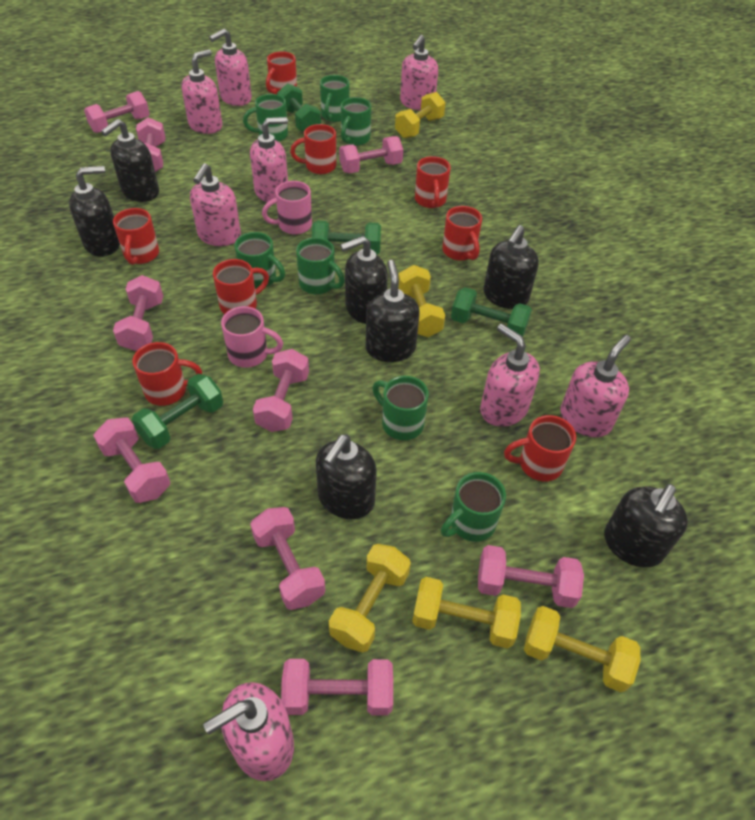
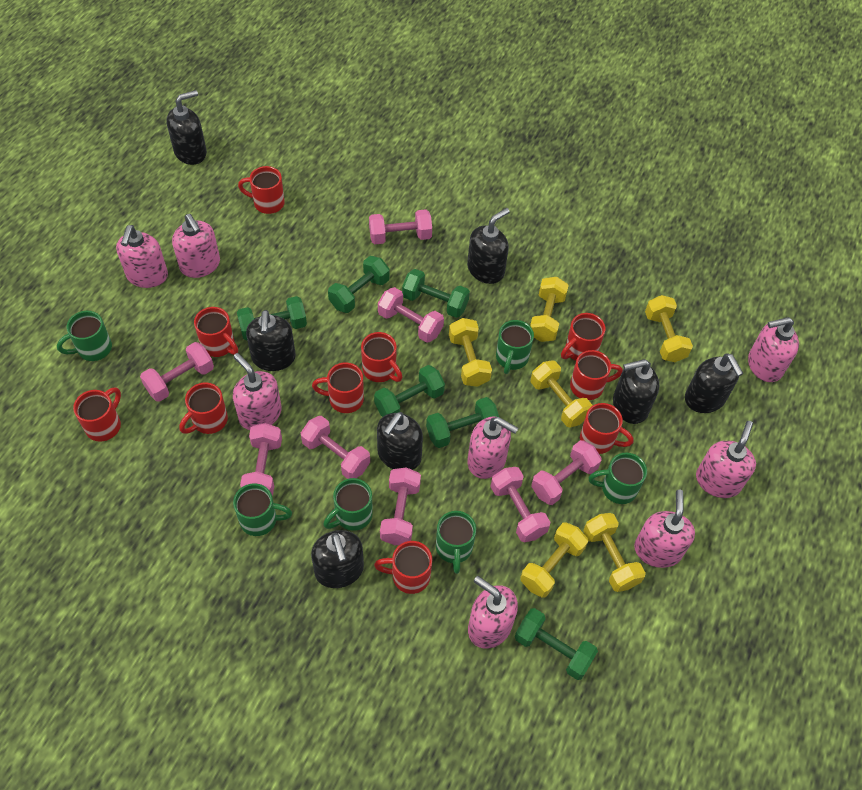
green dumbbell: 4 -> 6
green mug: 7 -> 6
pink dumbbell: 9 -> 8
pink mug: 2 -> 0
red mug: 8 -> 10
yellow dumbbell: 5 -> 6

